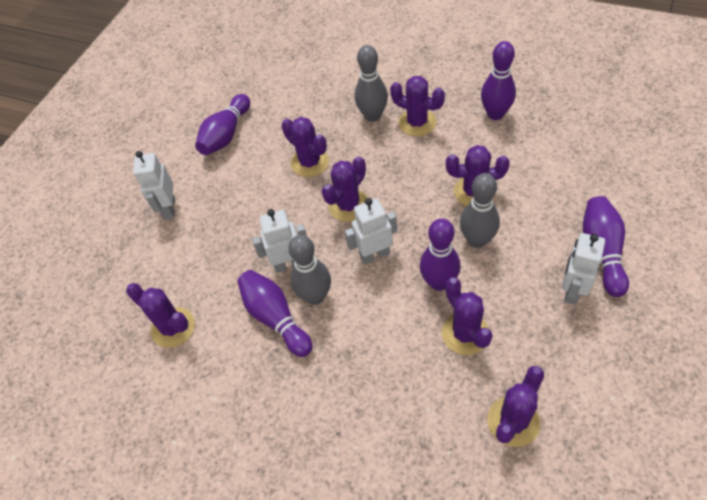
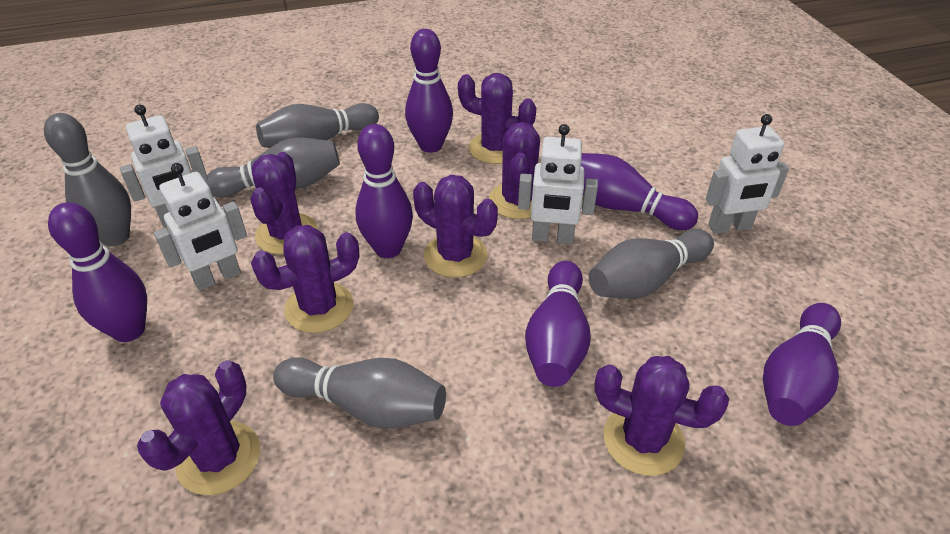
grey bowling pin: 3 -> 5
purple bowling pin: 5 -> 6

